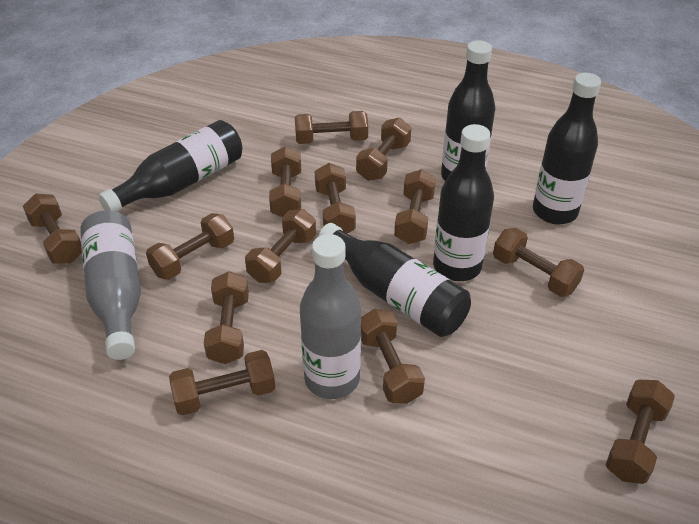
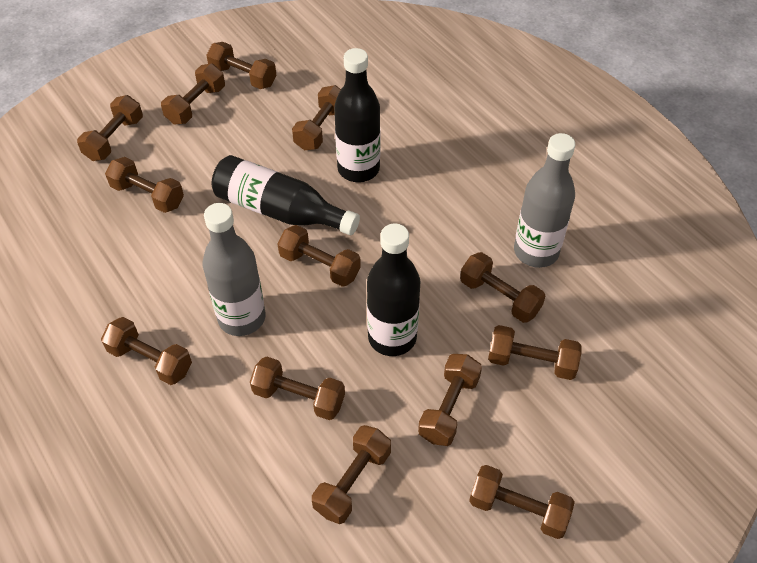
black bottle: 5 -> 3

